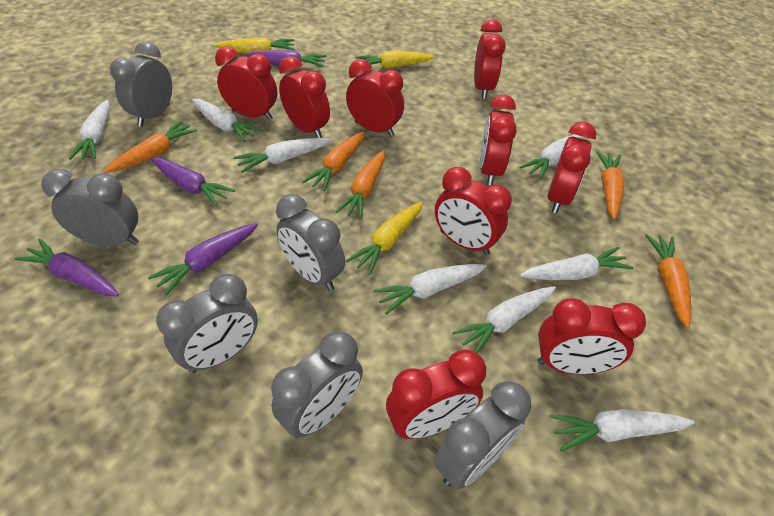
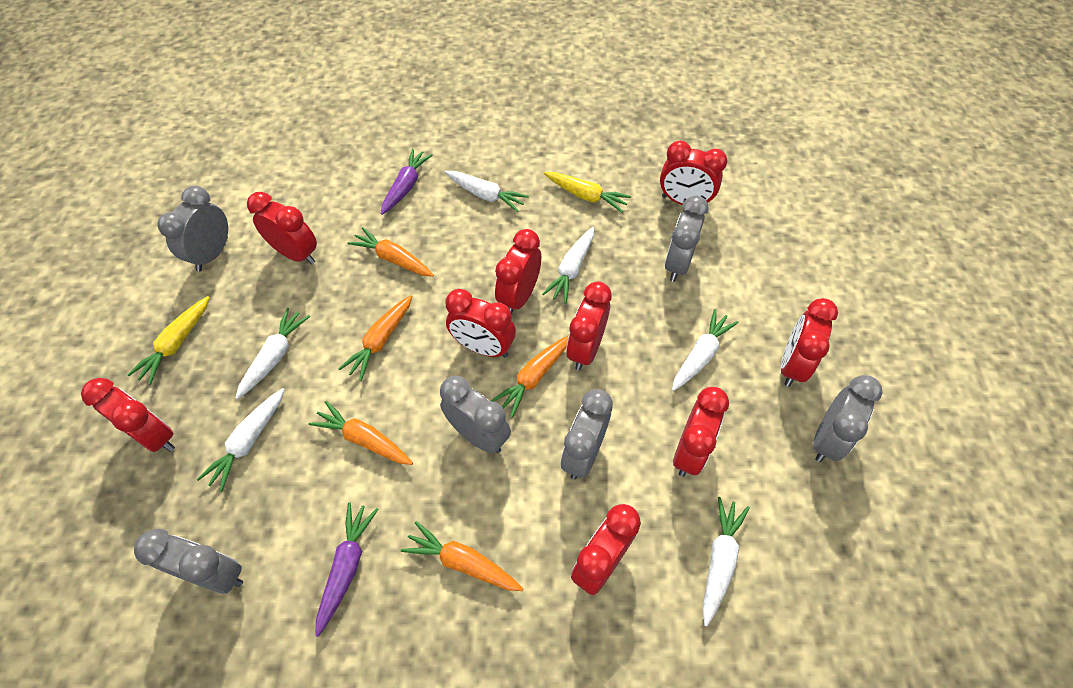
purple carrot: 4 -> 2
white carrot: 8 -> 6
yellow carrot: 3 -> 2

